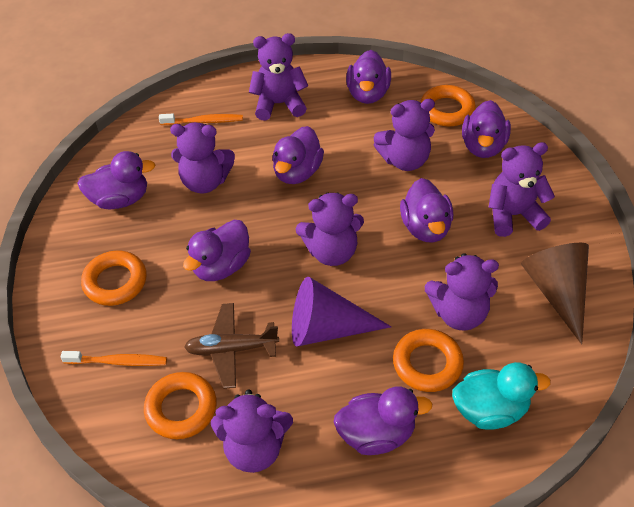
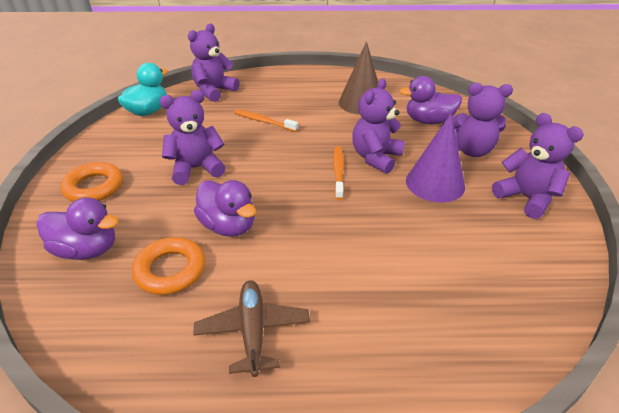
orange ring: 4 -> 2
purple duck: 7 -> 3
purple teddy bear: 7 -> 5

